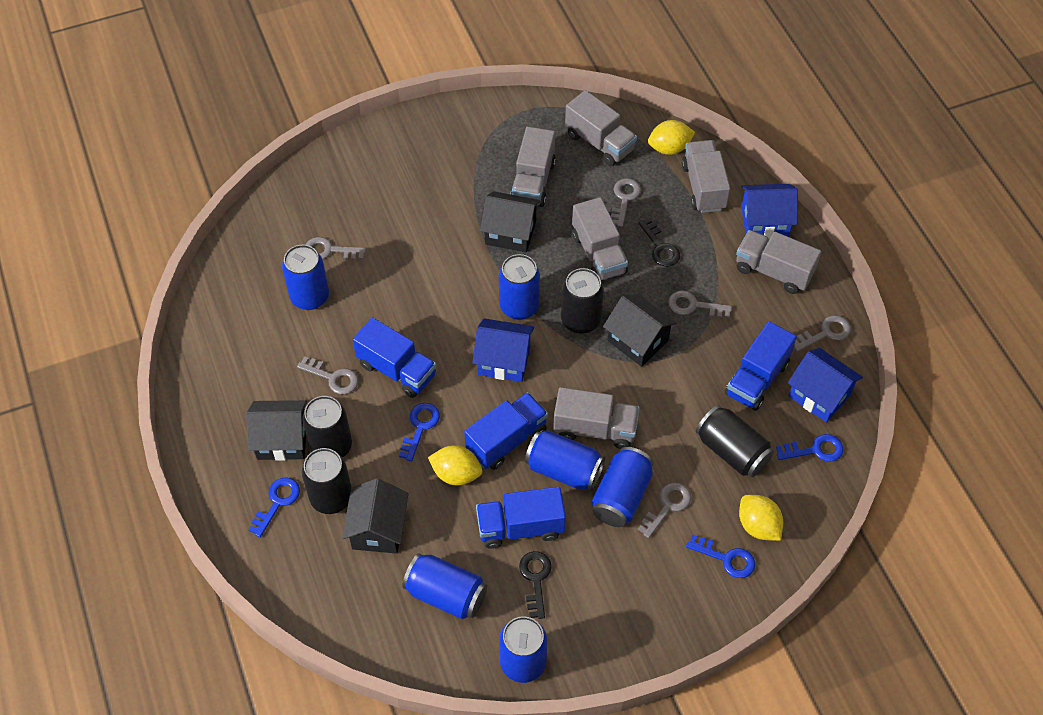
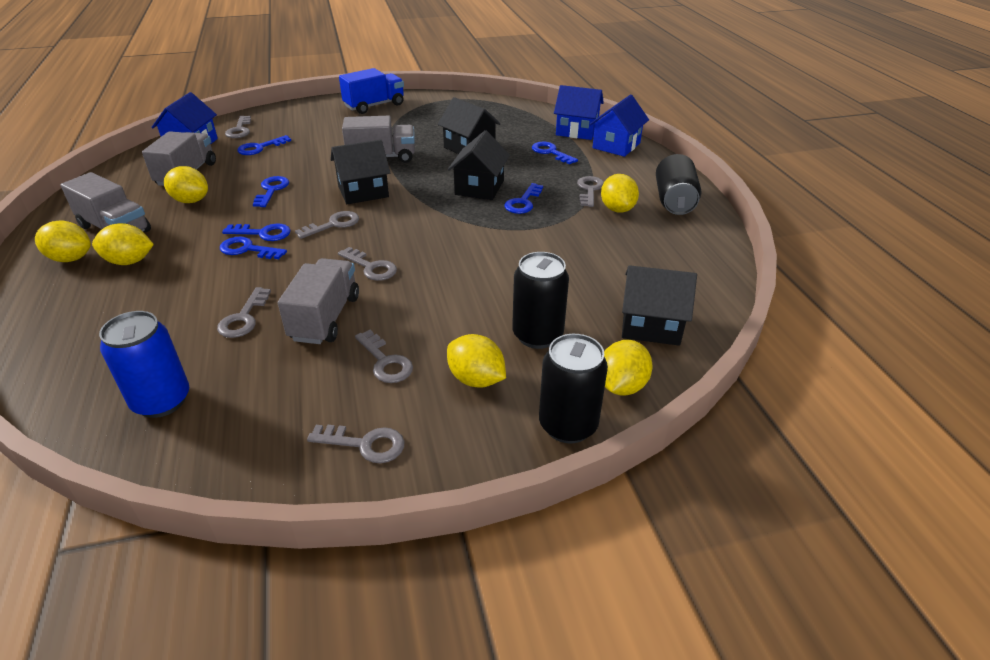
black can: 4 -> 3
black key: 2 -> 0
blue can: 6 -> 1
blue key: 4 -> 6
blue truck: 4 -> 1
grey key: 6 -> 7
grey truck: 6 -> 4
yellow lemon: 3 -> 6

